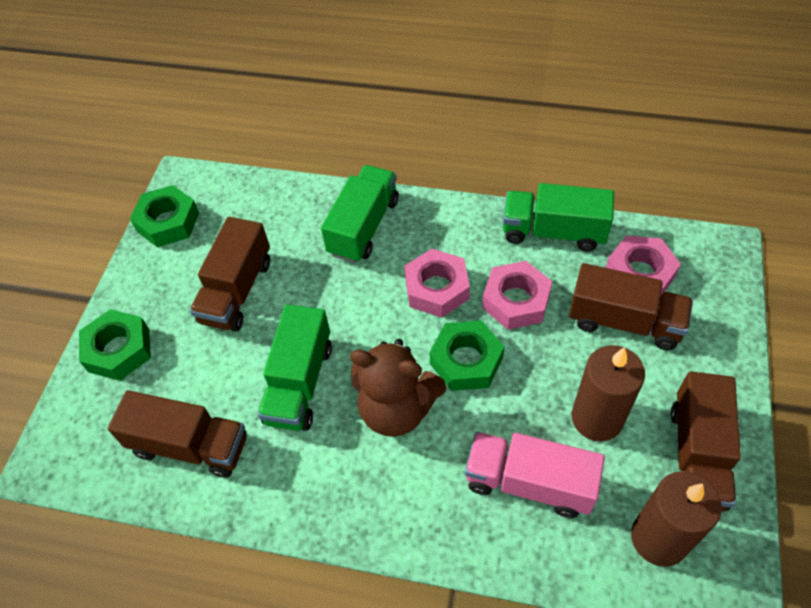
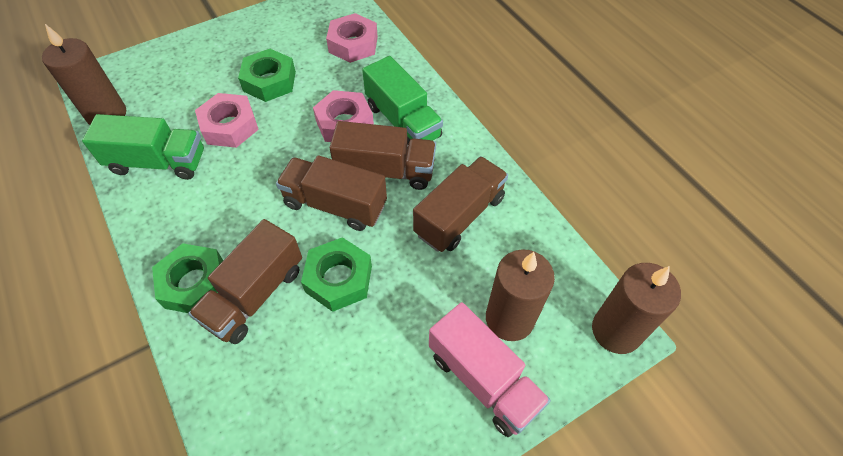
brown candle: 2 -> 3
brown teddy bear: 1 -> 0
green truck: 3 -> 2

